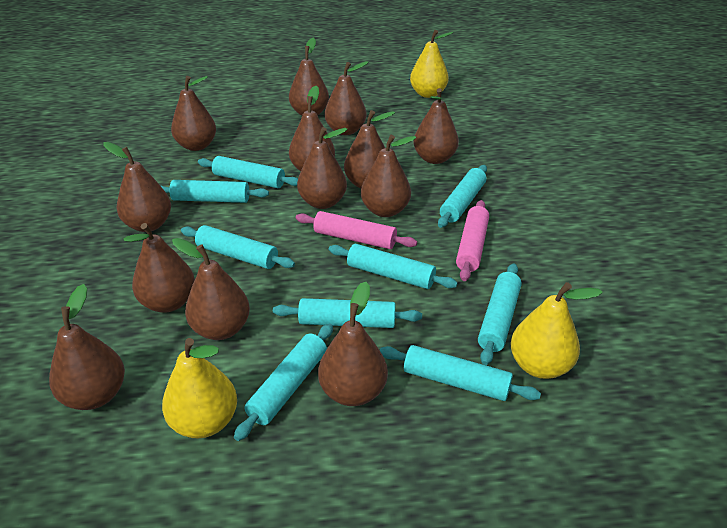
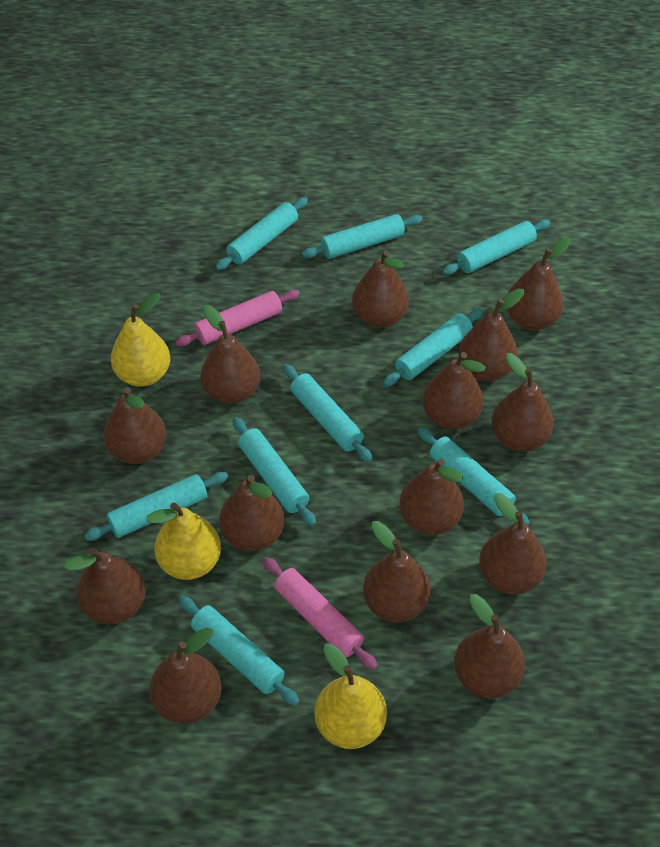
brown pear: 13 -> 14

